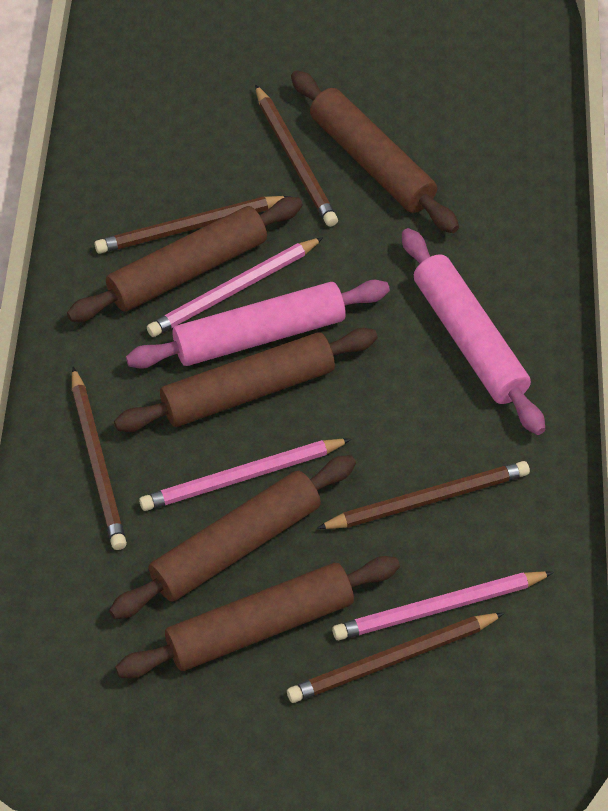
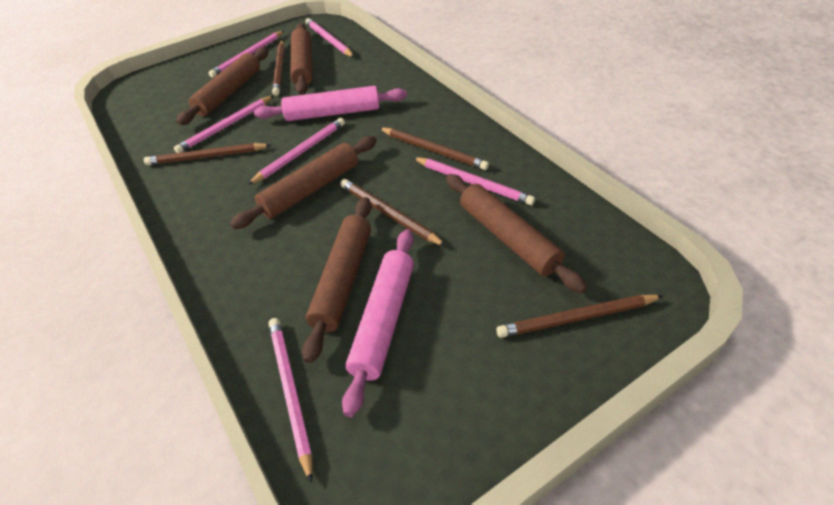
pink pencil: 3 -> 6

